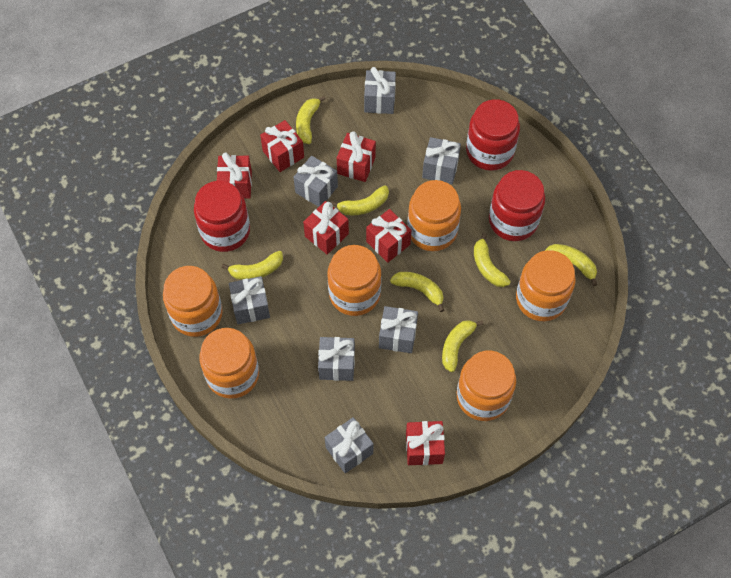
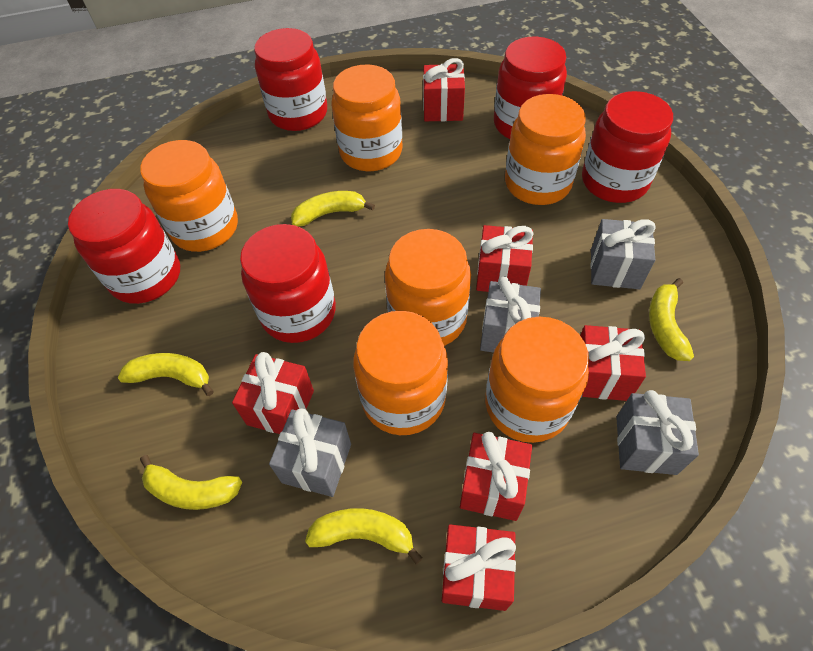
grey gift: 7 -> 4
red jar: 3 -> 5
yellow banana: 7 -> 5

